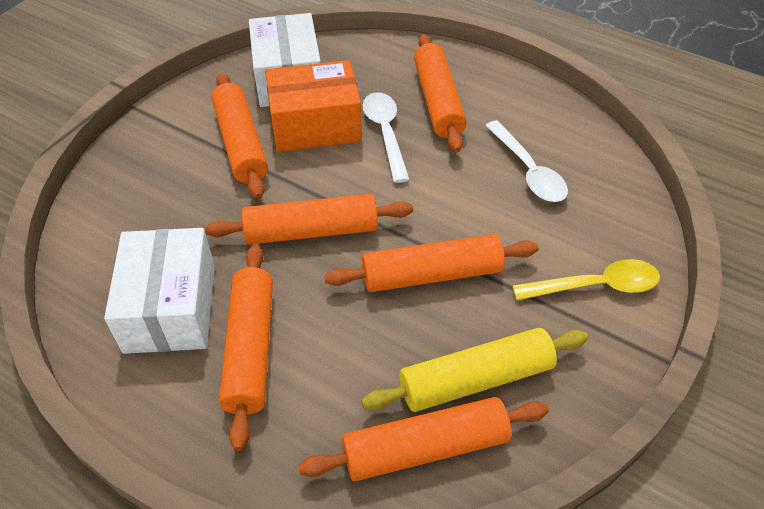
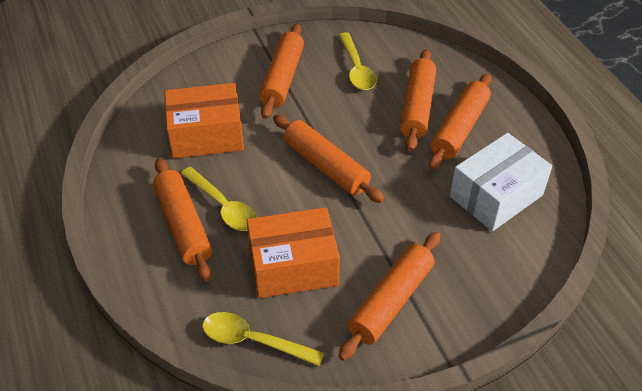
orange box: 1 -> 2
white box: 2 -> 1
white spoon: 2 -> 0
yellow rolling pin: 1 -> 0
yellow spoon: 1 -> 3

